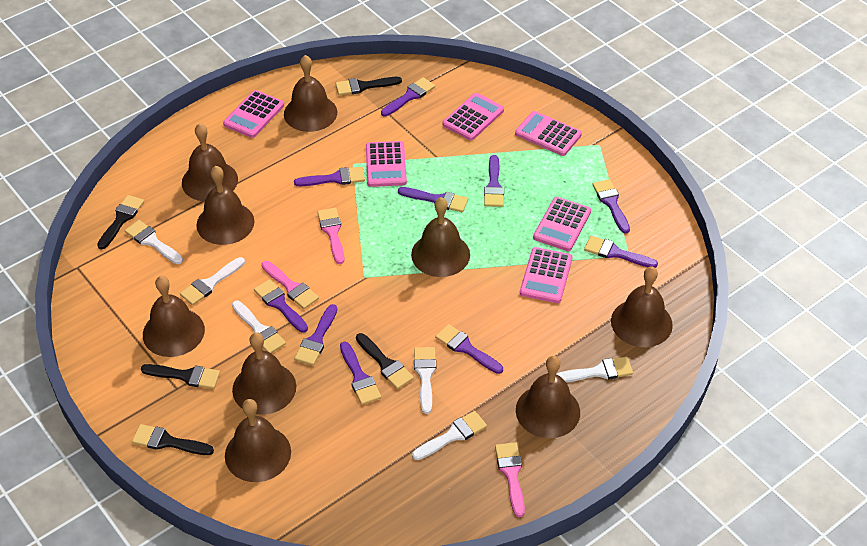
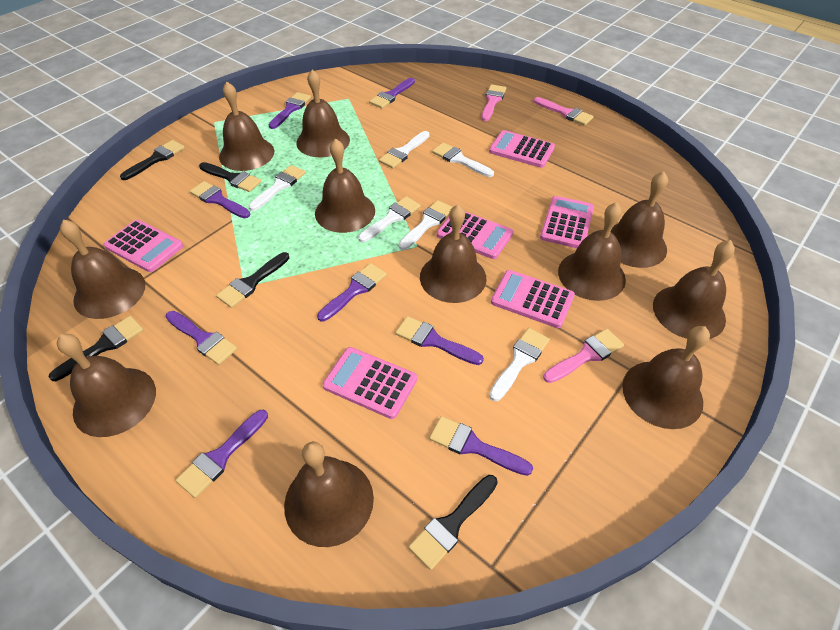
brown bell: 9 -> 11
purple brush: 10 -> 8

